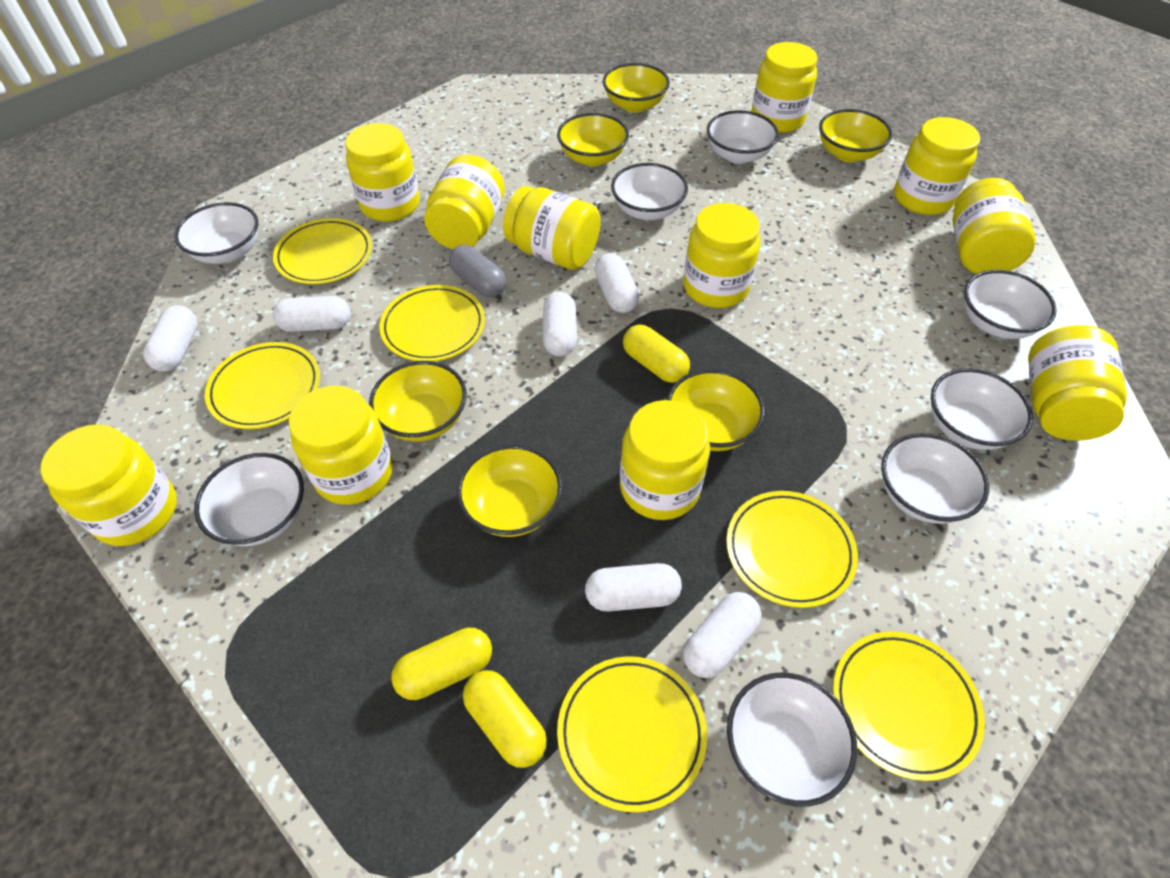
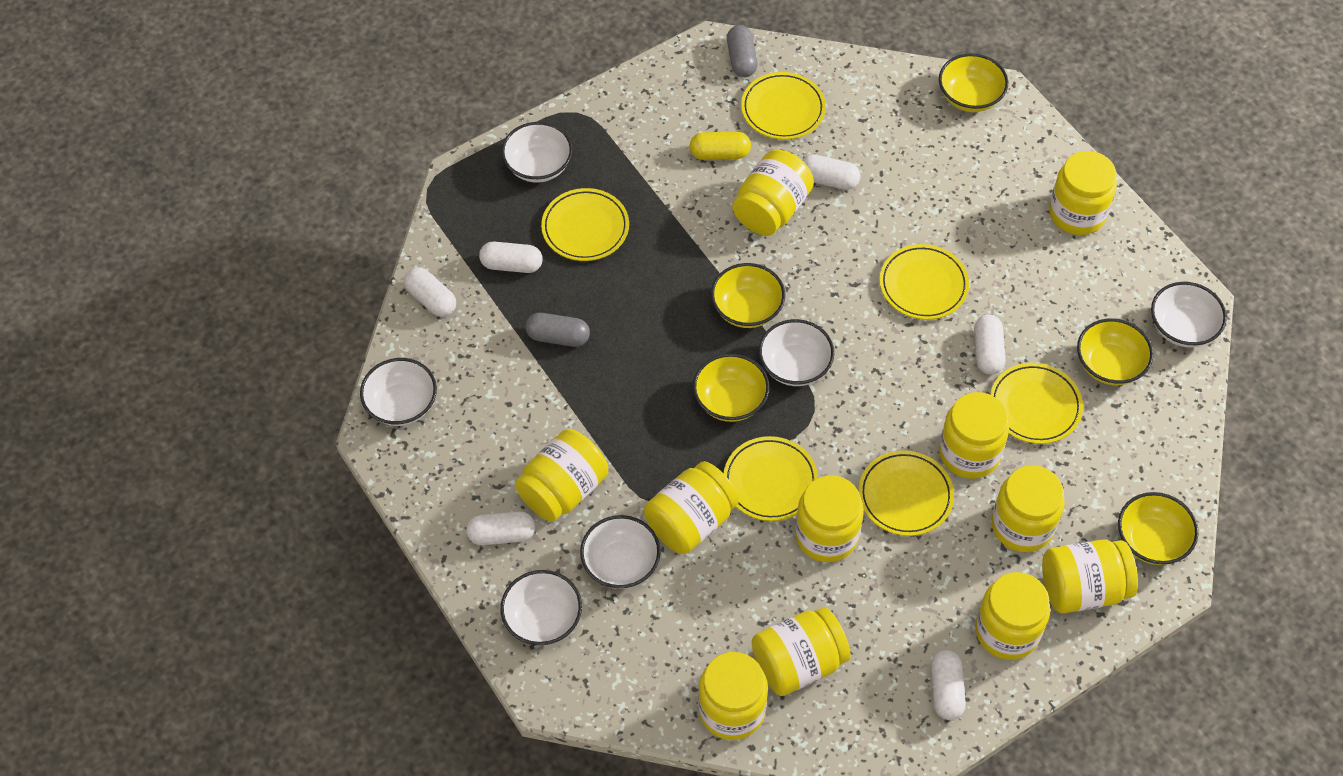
grey capsule: 1 -> 2
white bowl: 8 -> 6
yellow bowl: 6 -> 5
yellow capsule: 3 -> 1

